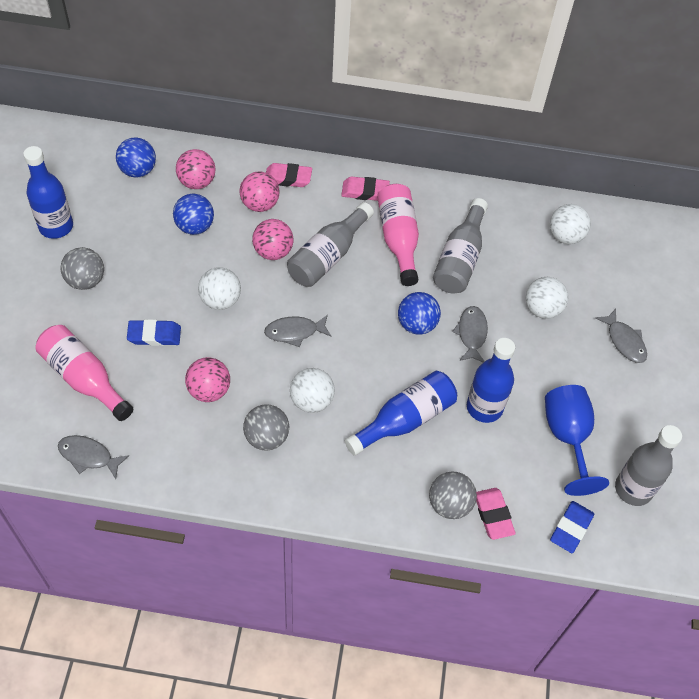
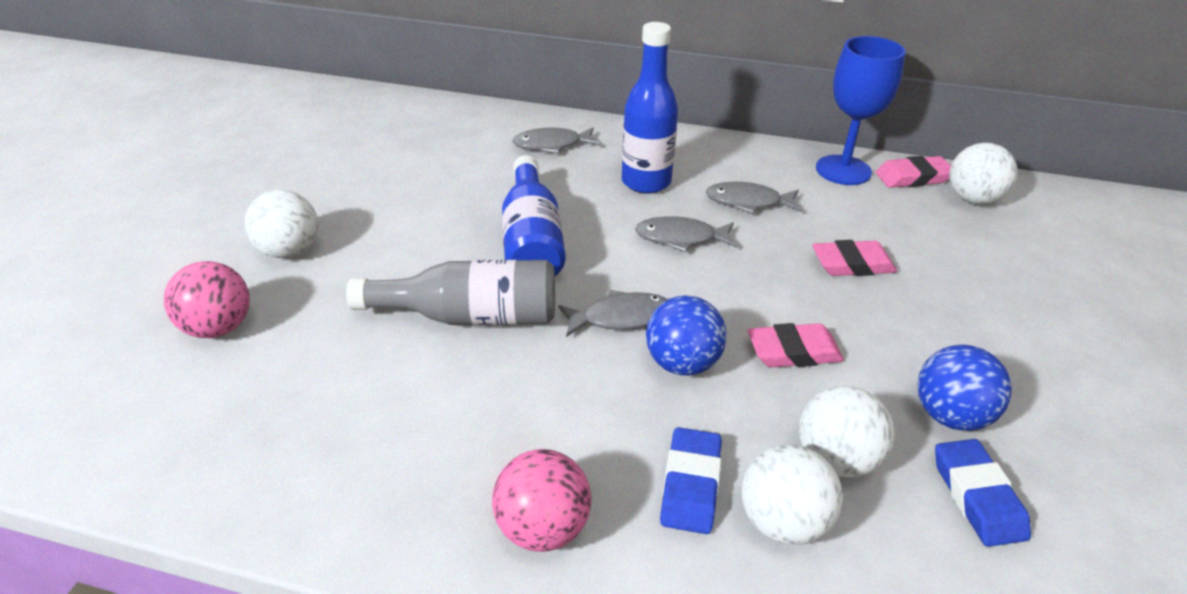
blue ball: 3 -> 2
blue bottle: 3 -> 2
grey ball: 3 -> 0
grey bottle: 3 -> 1
pink ball: 4 -> 2
pink bottle: 2 -> 0

